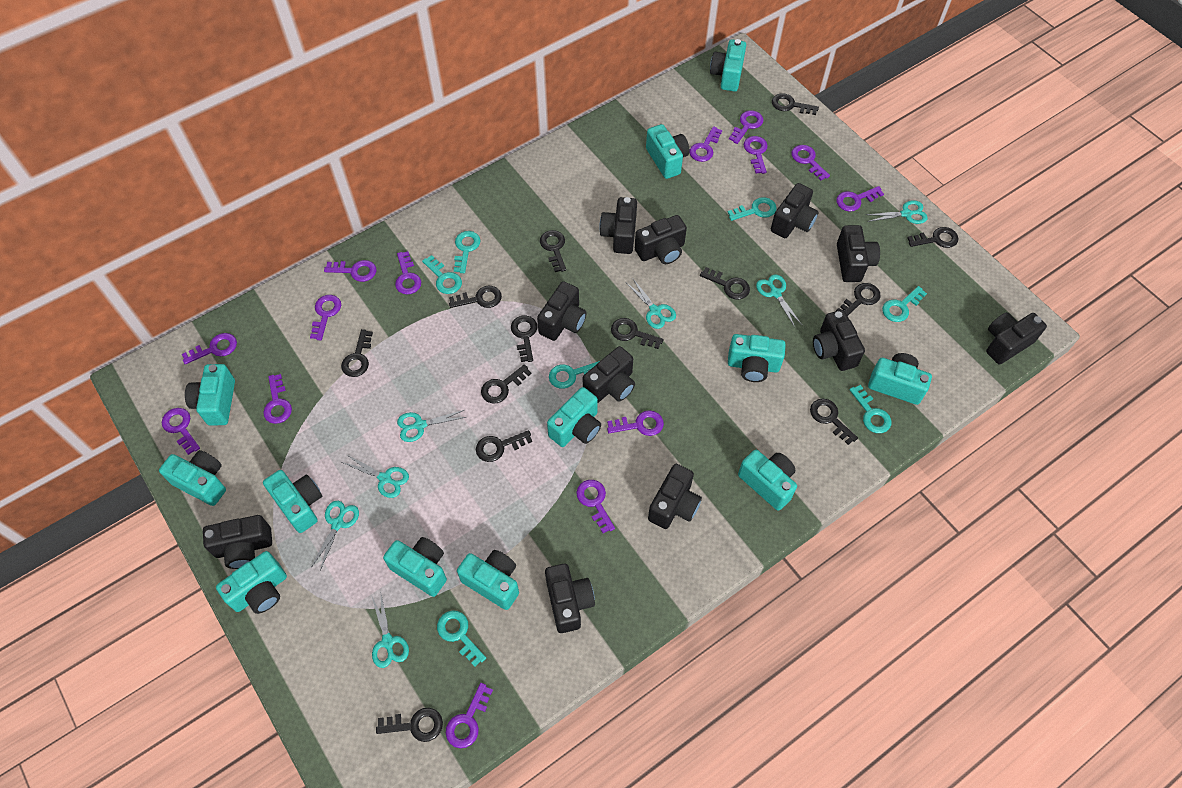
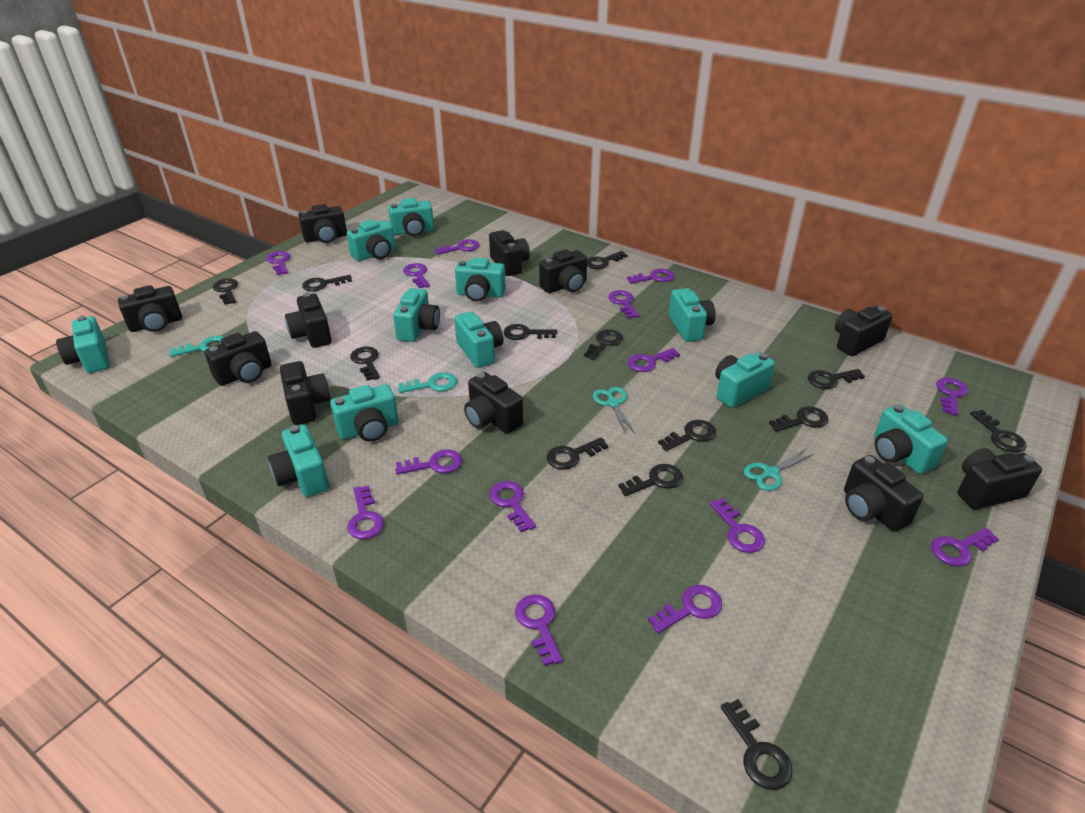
turquoise camera: 12 -> 11
turquoise key: 7 -> 2
turquoise scissors: 7 -> 2

